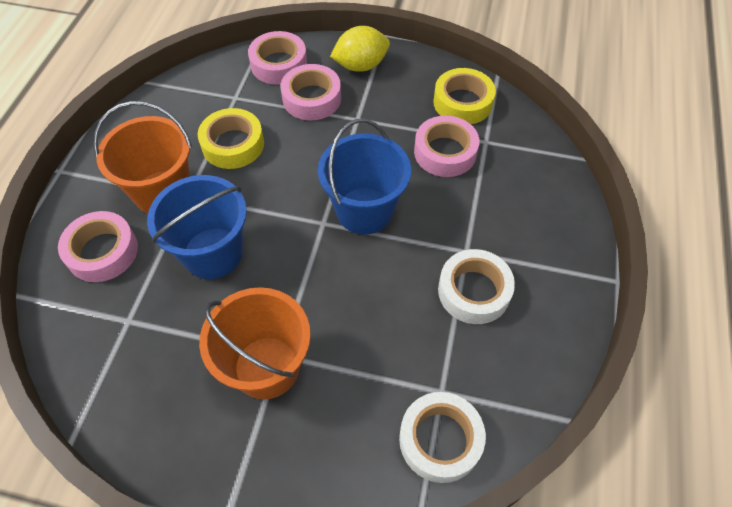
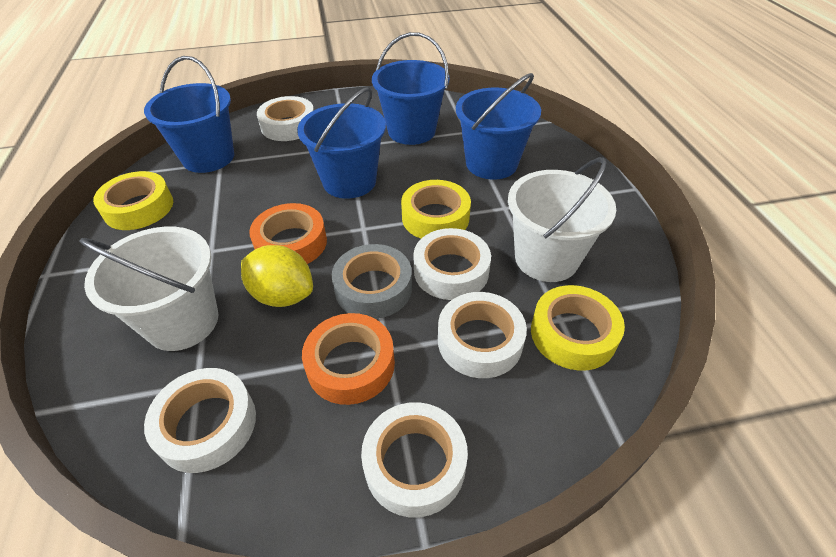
blue bucket: 2 -> 4
grey tape: 0 -> 1
orange bucket: 2 -> 0
orange tape: 0 -> 2
pink tape: 4 -> 0
white bucket: 0 -> 2
white tape: 2 -> 5
yellow tape: 2 -> 3

